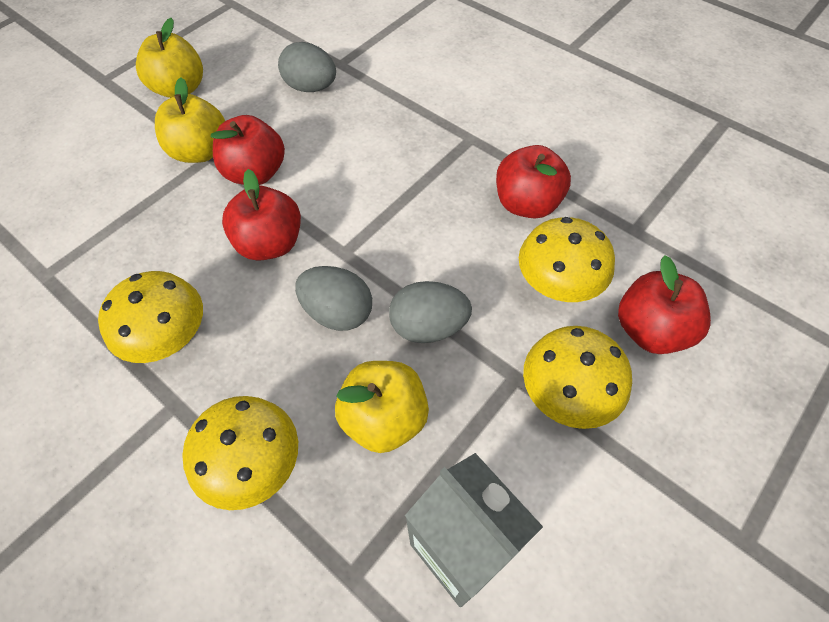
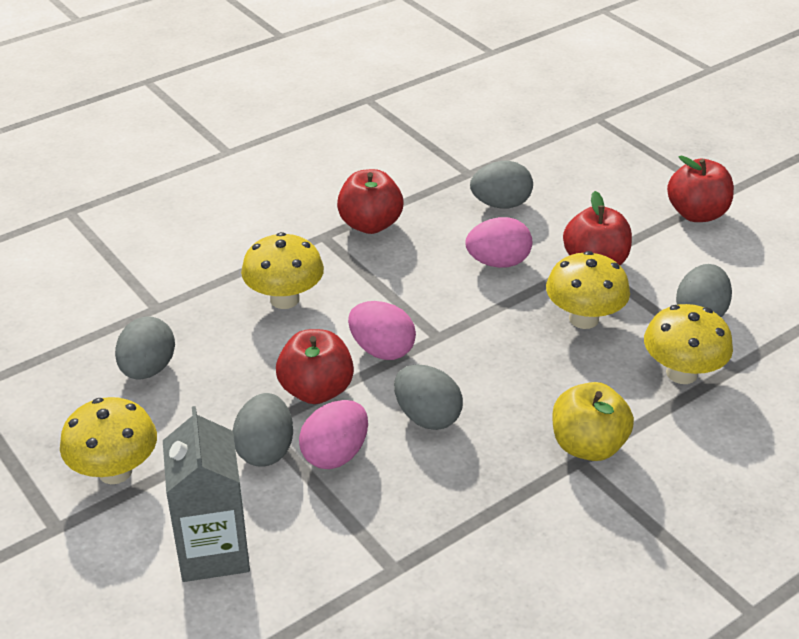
grey egg: 3 -> 5
pink egg: 0 -> 3
yellow apple: 3 -> 1

